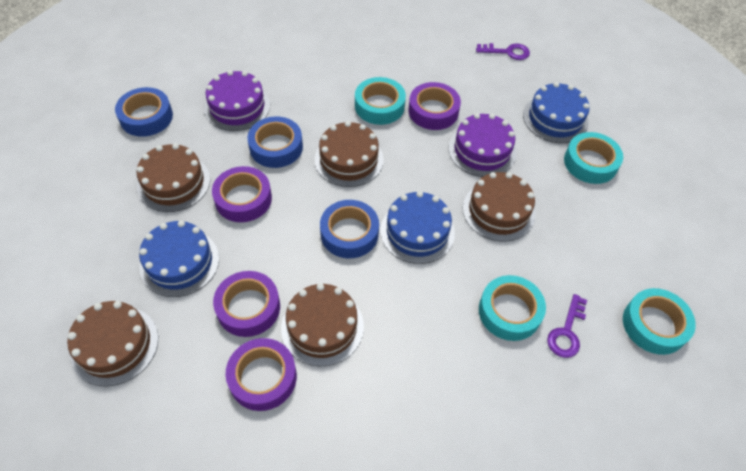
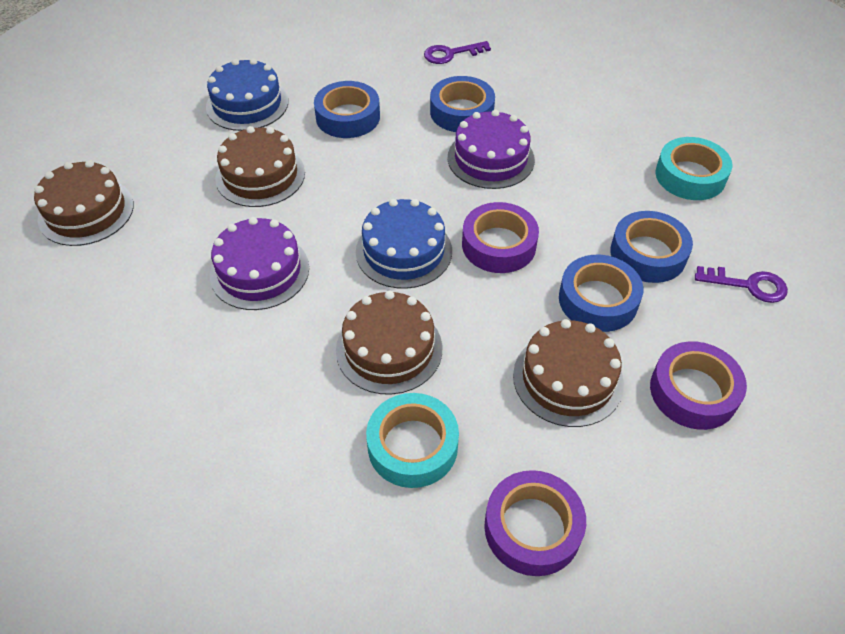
blue cake: 3 -> 2
blue tape: 3 -> 4
brown cake: 5 -> 4
purple tape: 4 -> 3
turquoise tape: 4 -> 2

